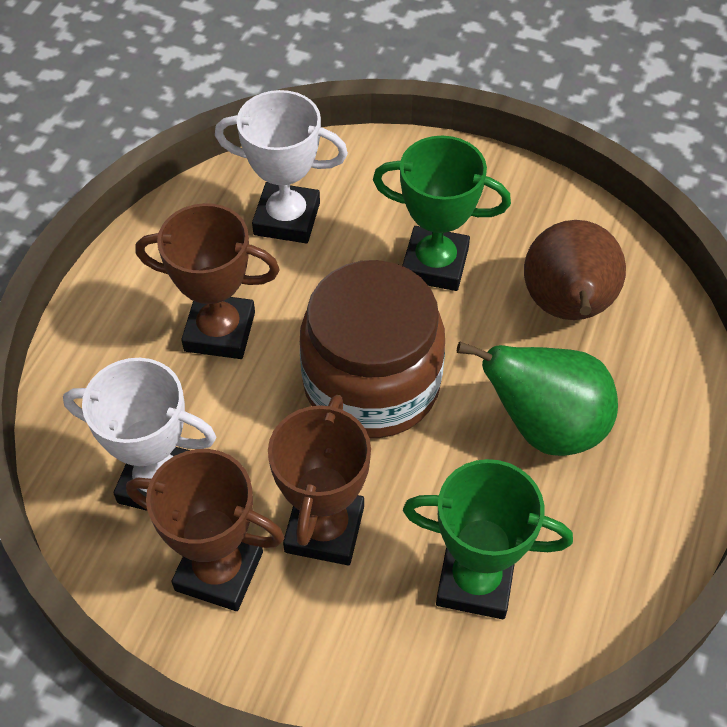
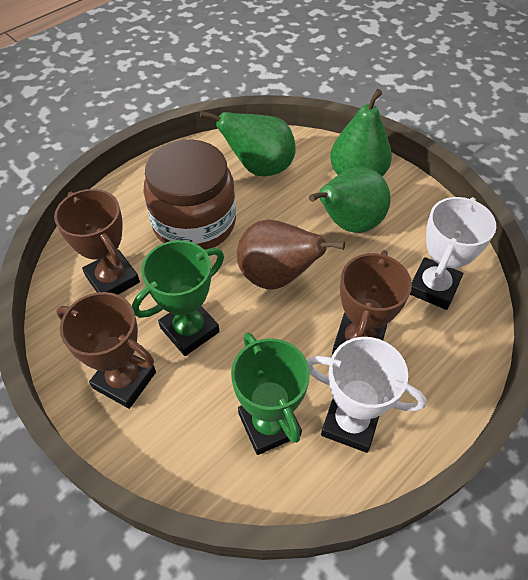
green pear: 1 -> 3

